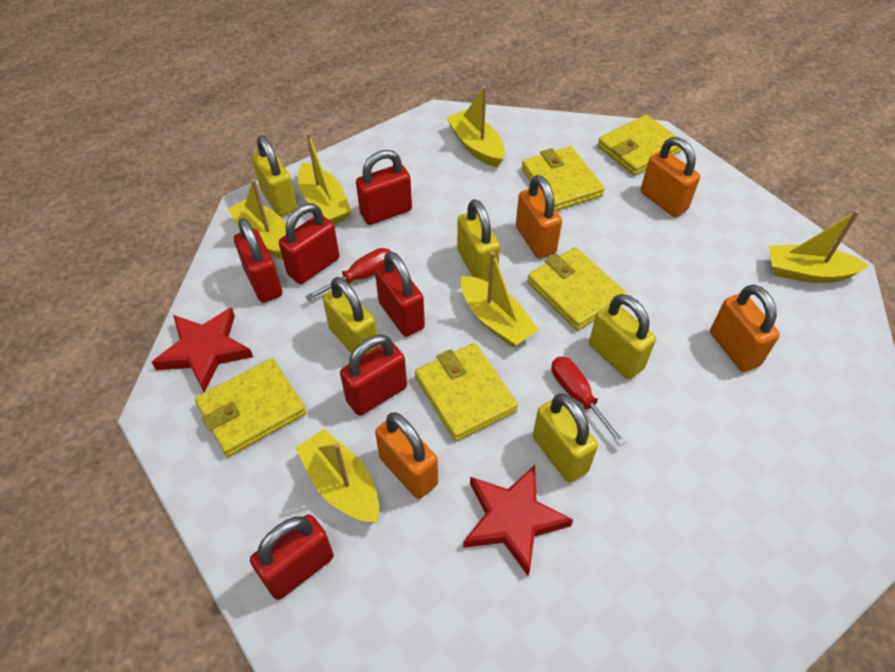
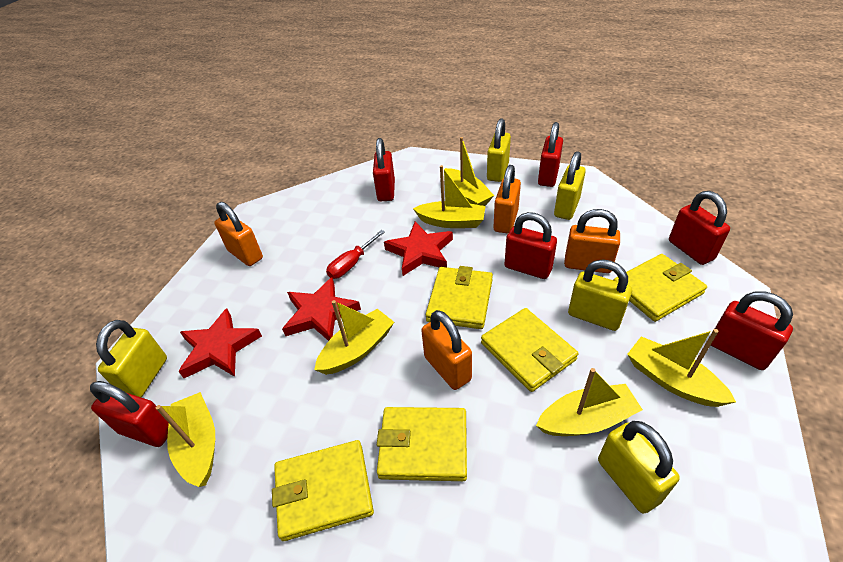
red screwdriver: 2 -> 1
red star: 2 -> 3

